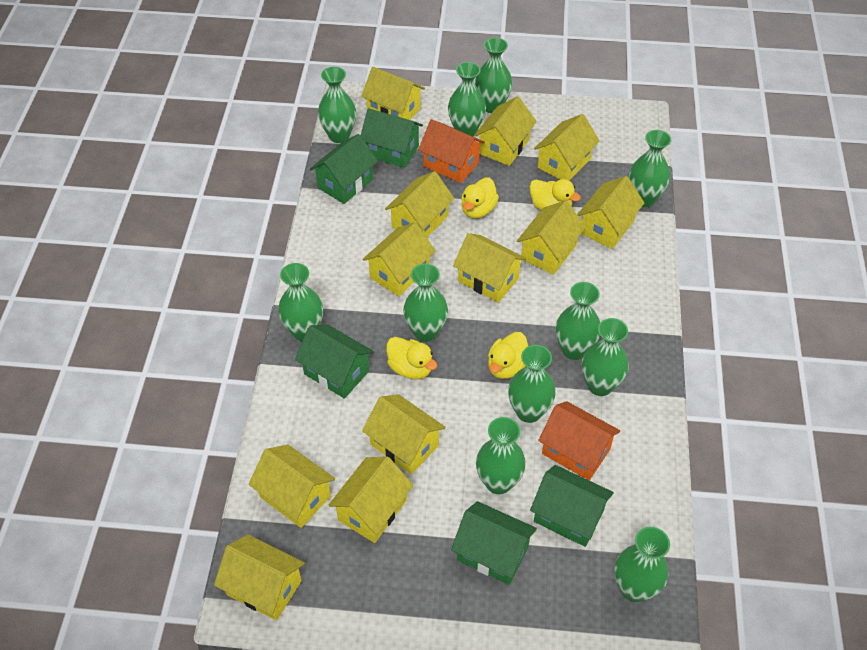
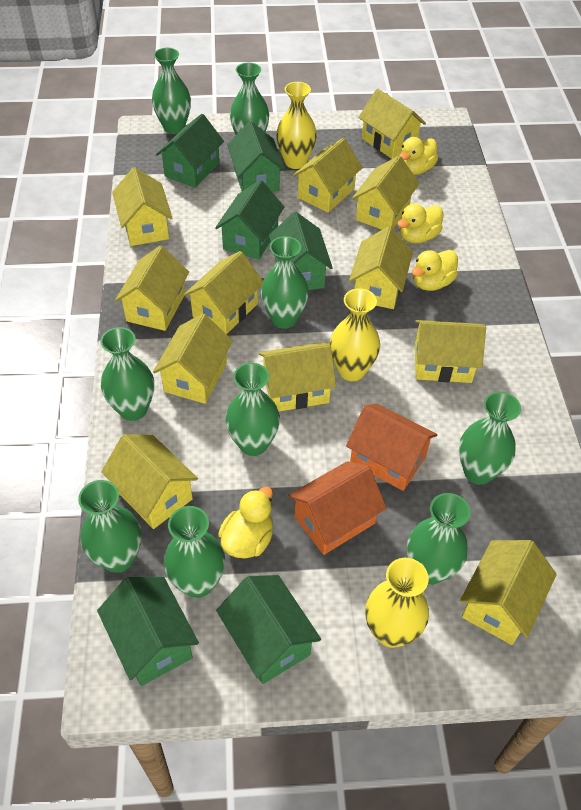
green house: 5 -> 6
green vase: 11 -> 9
yellow vase: 0 -> 3

